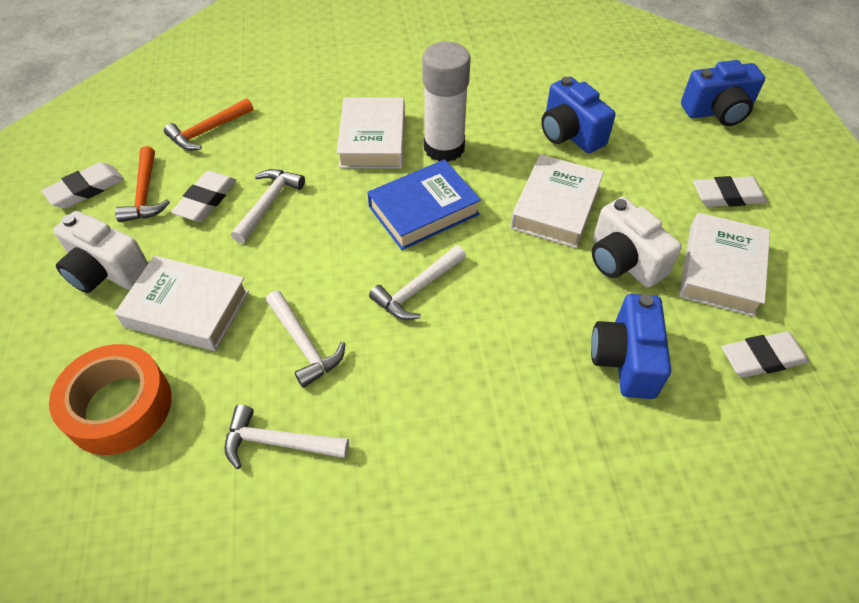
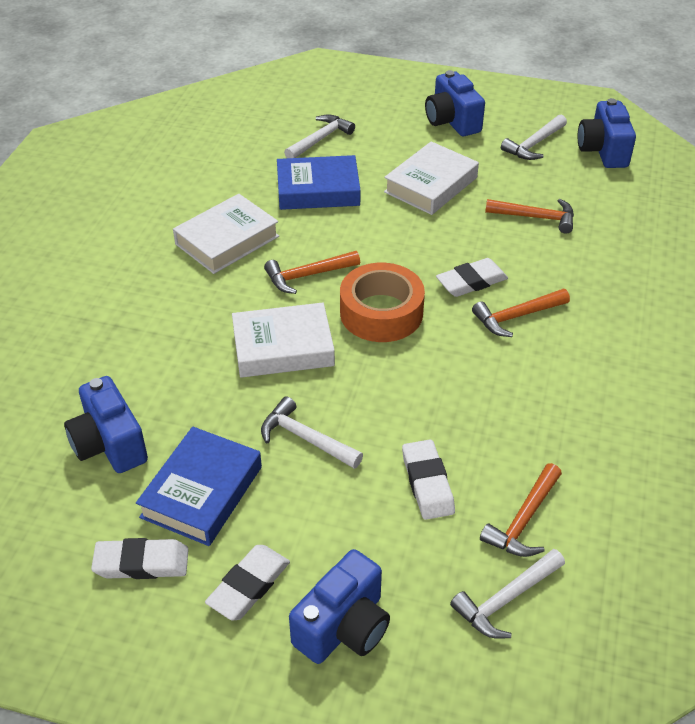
blue book: 1 -> 2
blue camera: 3 -> 4
orange hammer: 2 -> 4
white book: 4 -> 3
white camera: 2 -> 0
white glue stick: 1 -> 0

